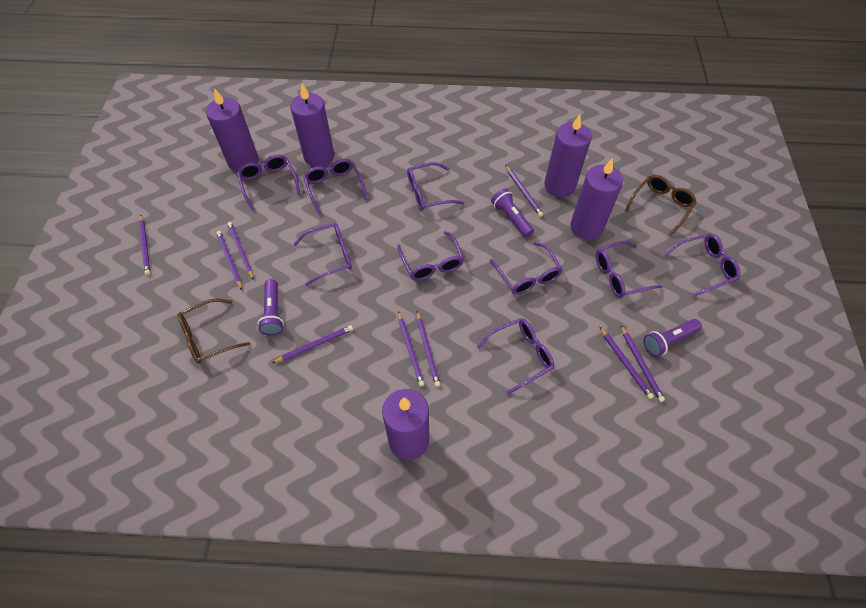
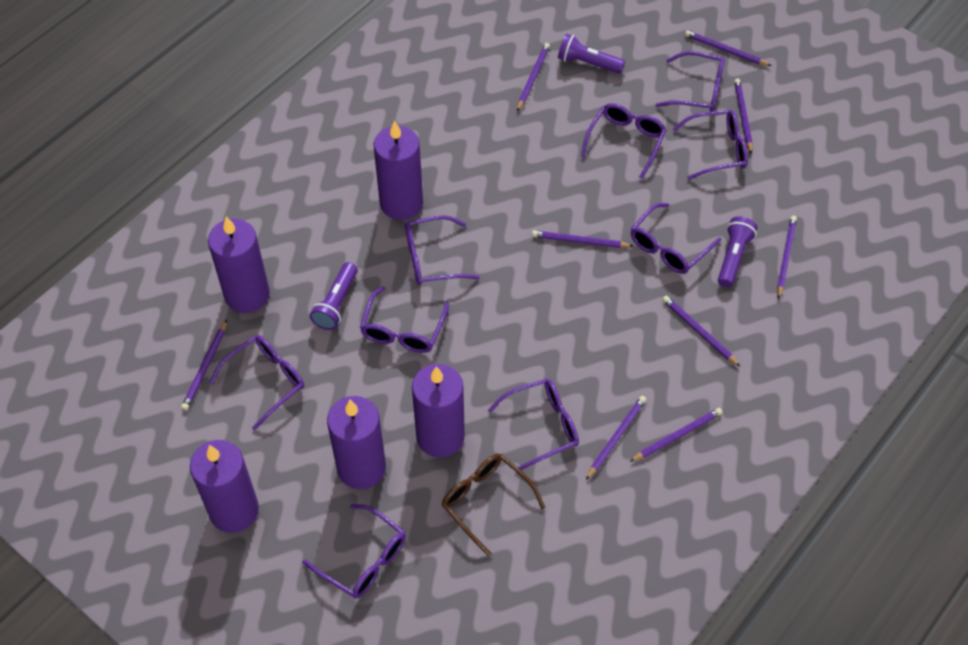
brown glasses: 2 -> 1

